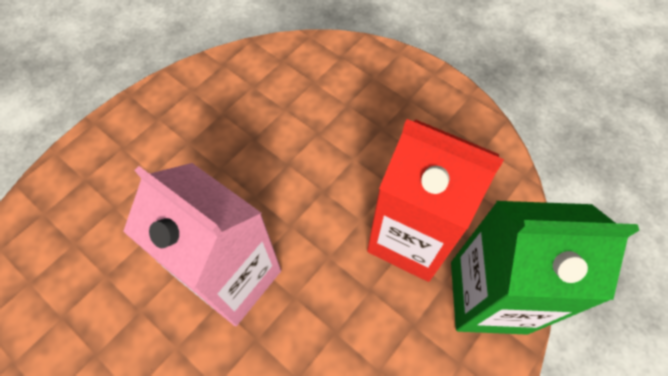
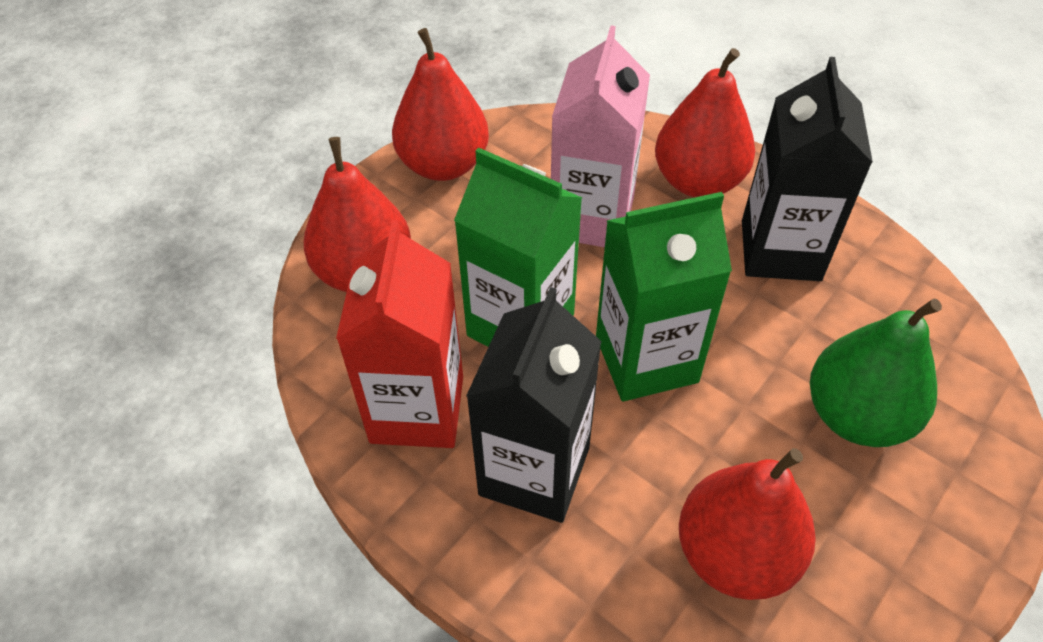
black carton: 0 -> 2
green carton: 1 -> 2
green pear: 0 -> 1
red pear: 0 -> 4

